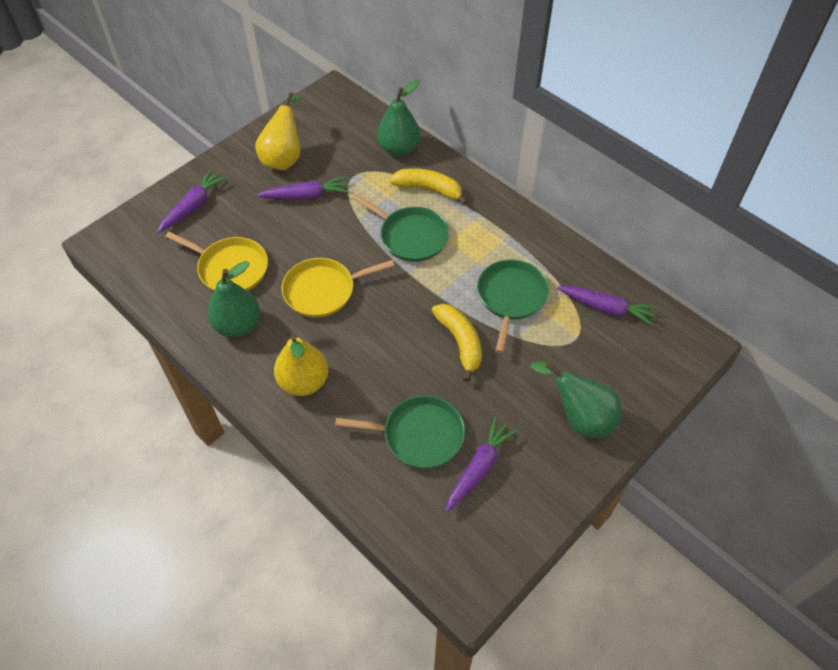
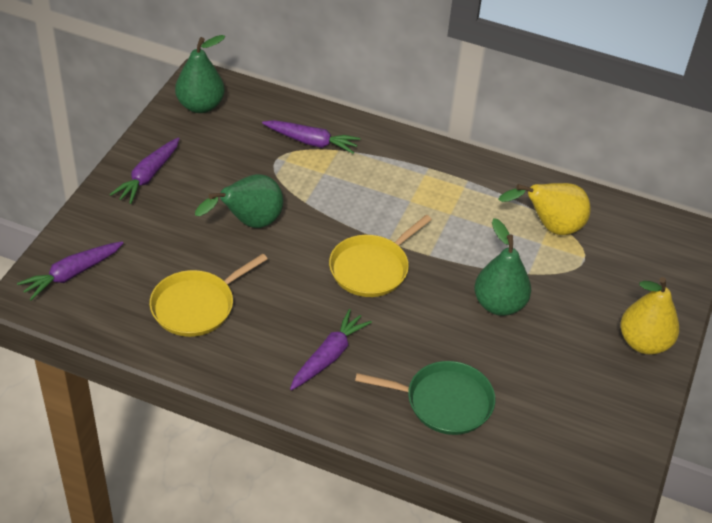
green pan: 3 -> 1
yellow banana: 2 -> 0

